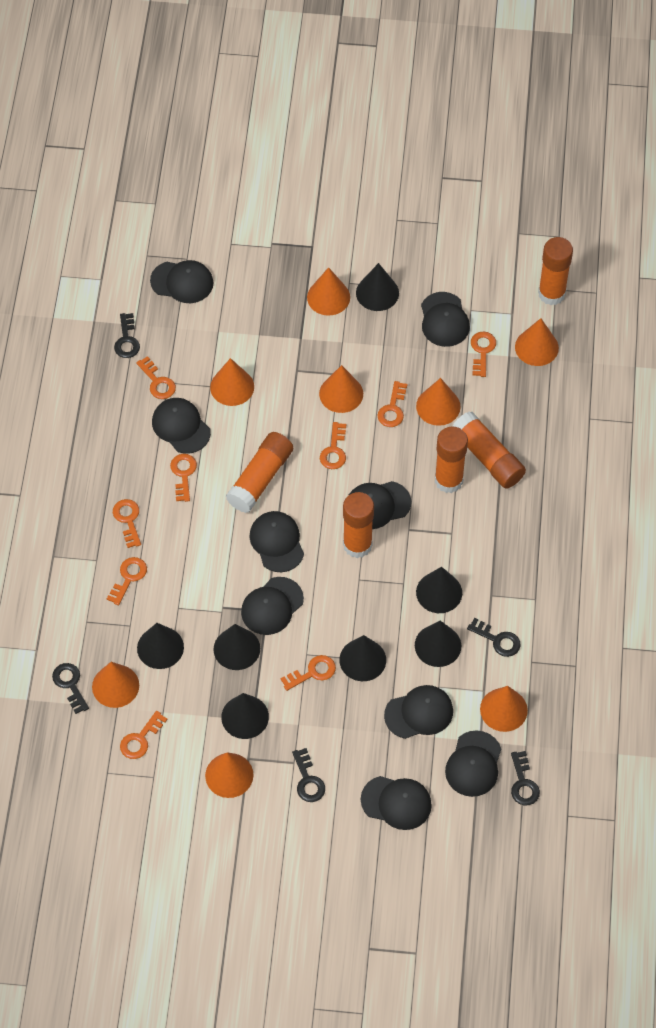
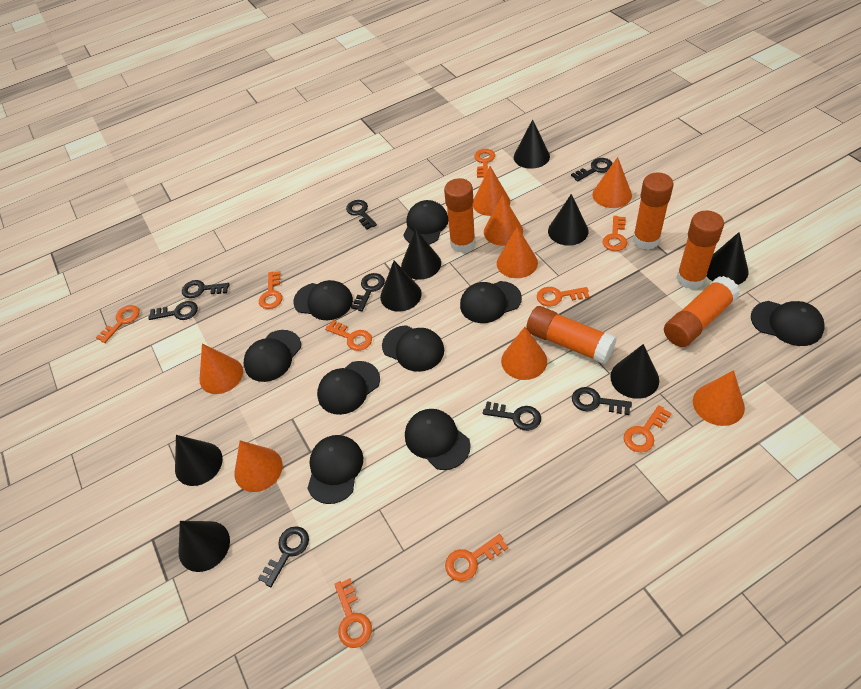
black cone: 7 -> 8
black key: 5 -> 8

